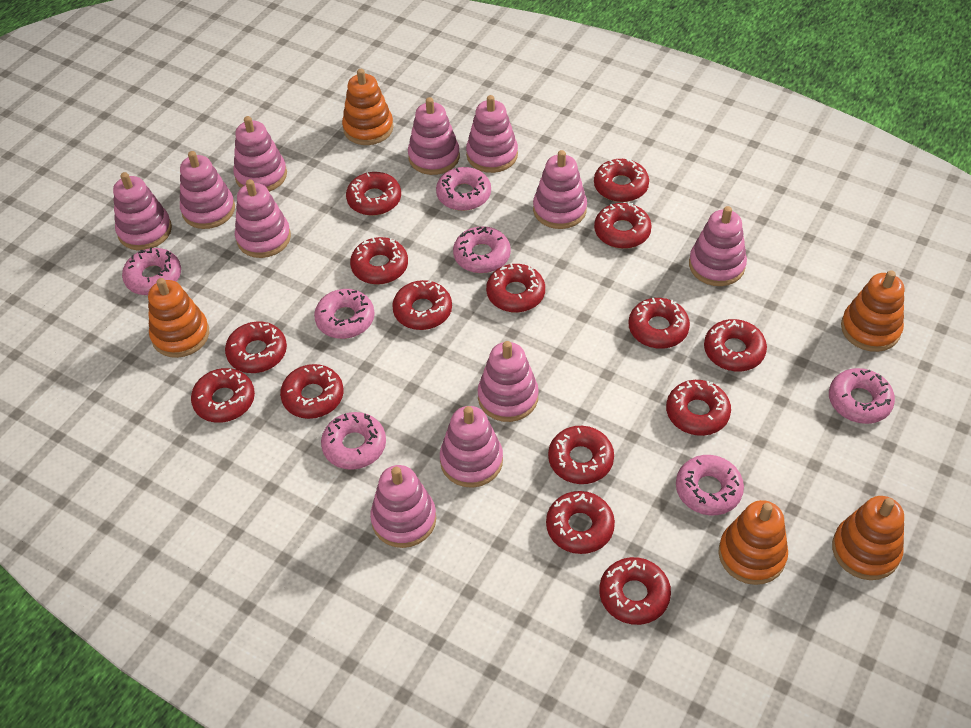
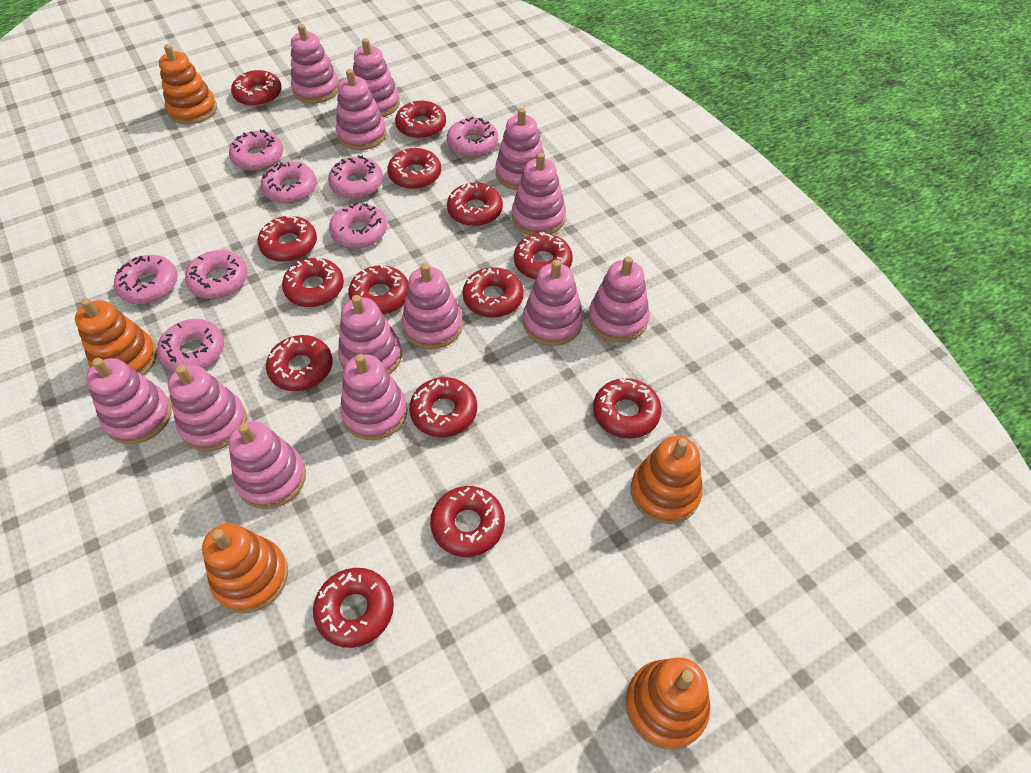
pink donut: 7 -> 8
pink stacking toy: 11 -> 13
red donut: 15 -> 14

